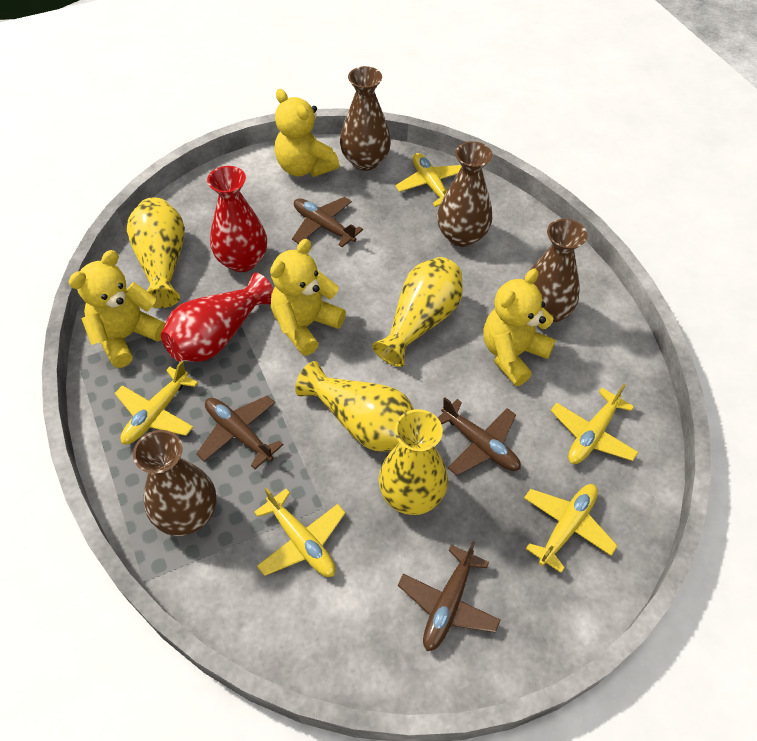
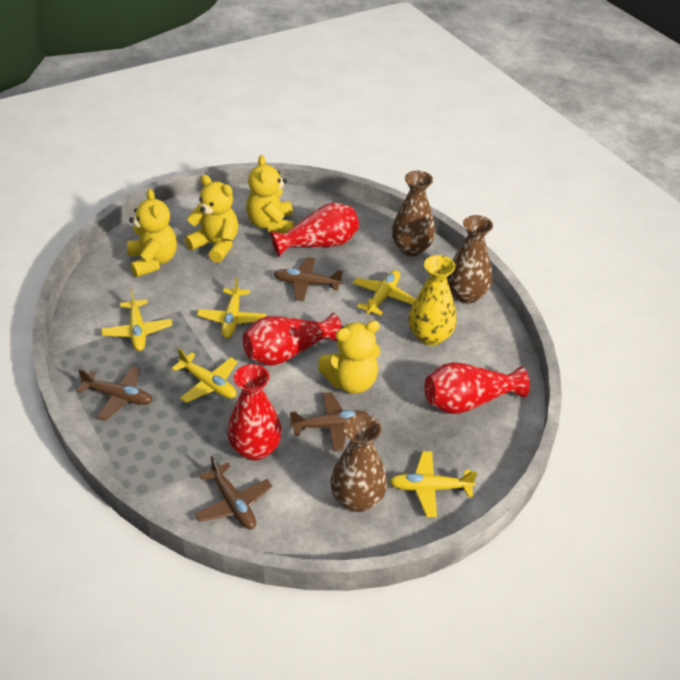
brown vase: 4 -> 3
red vase: 2 -> 4
yellow vase: 4 -> 1

